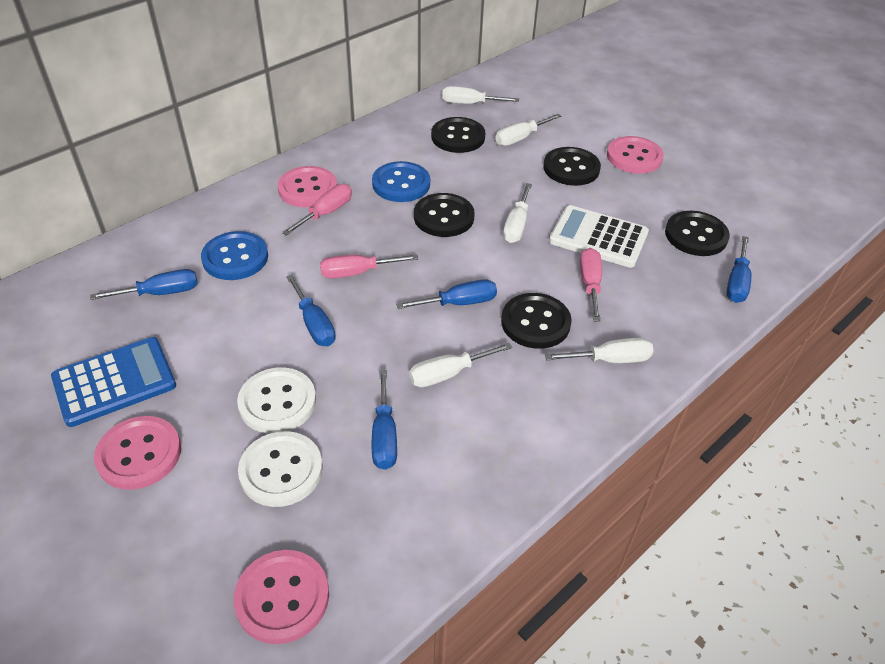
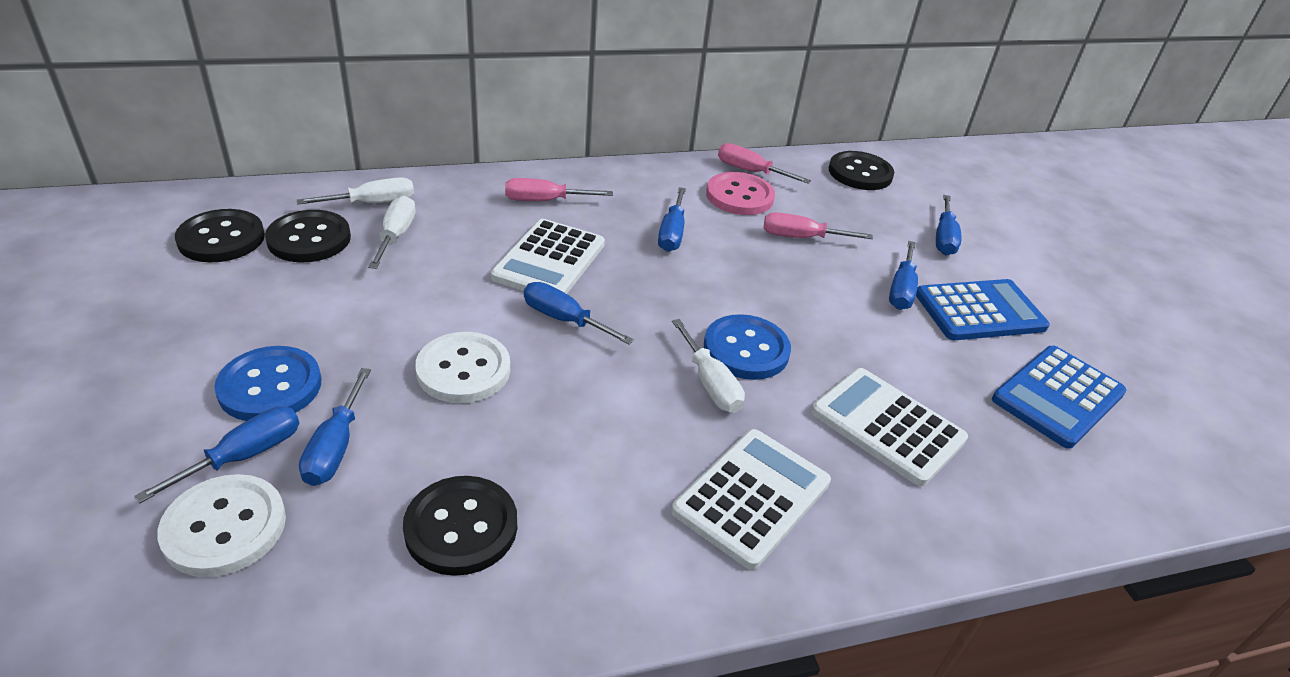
black button: 5 -> 4
blue calculator: 1 -> 2
blue screwdriver: 5 -> 6
pink button: 4 -> 1
white calculator: 1 -> 3
white screwdriver: 5 -> 3

